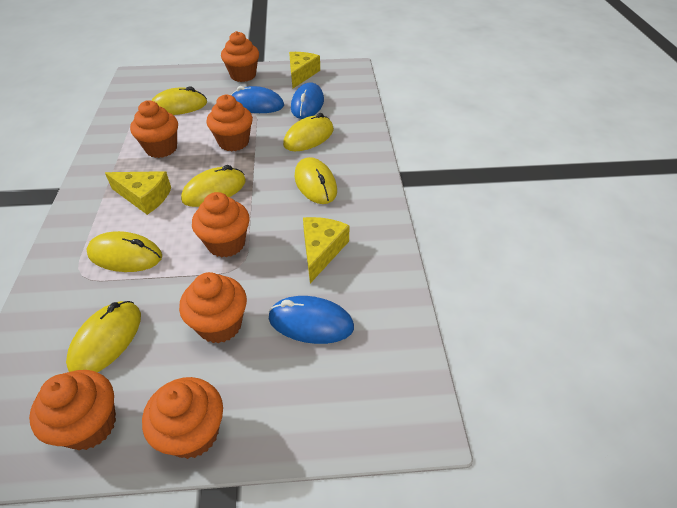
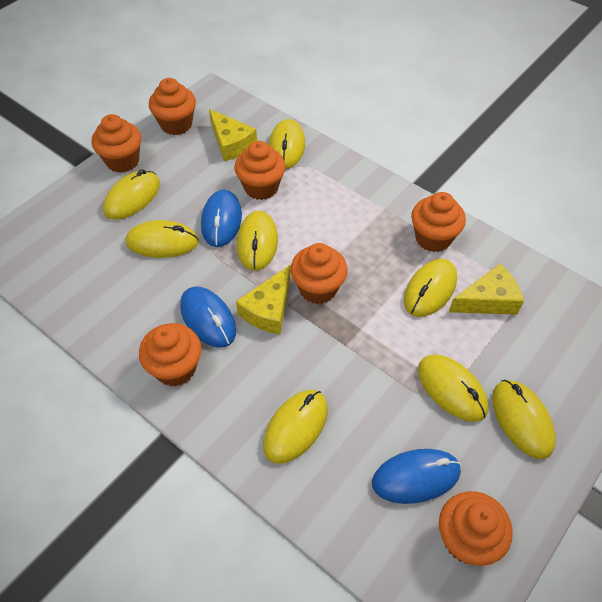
yellow mouse: 6 -> 8

